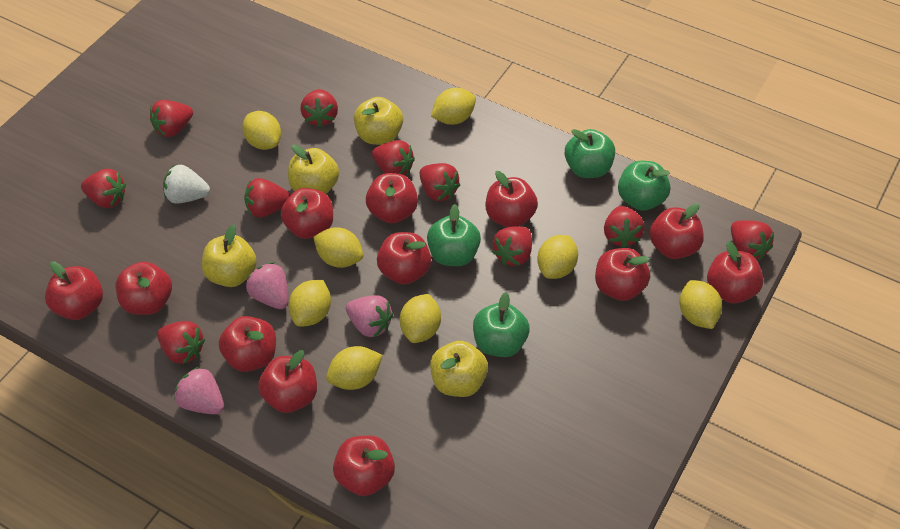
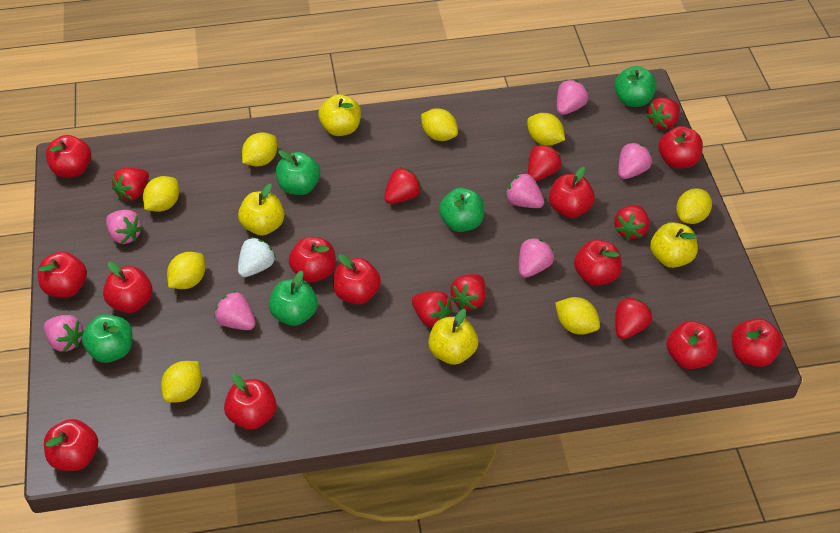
green apple: 4 -> 5
pink strawberry: 3 -> 7
red strawberry: 10 -> 8

